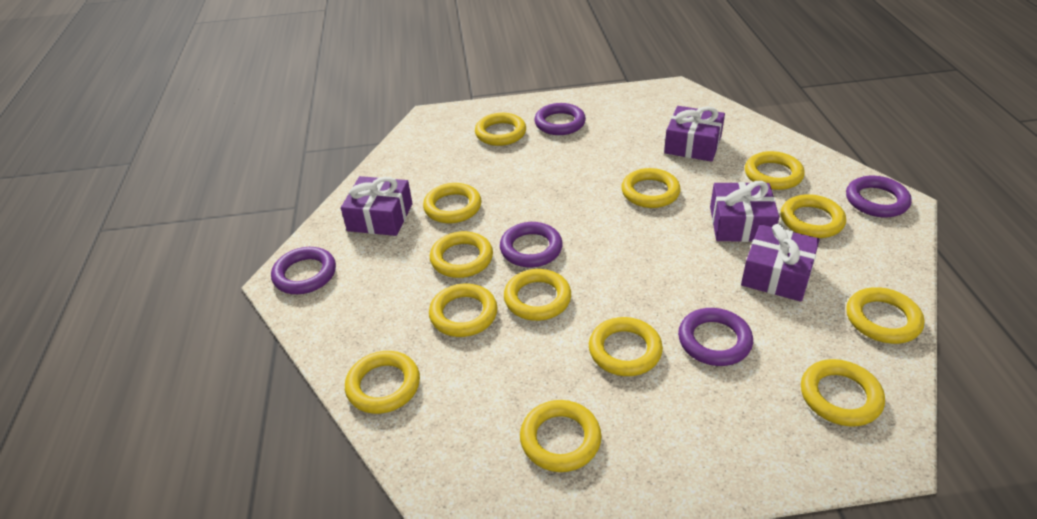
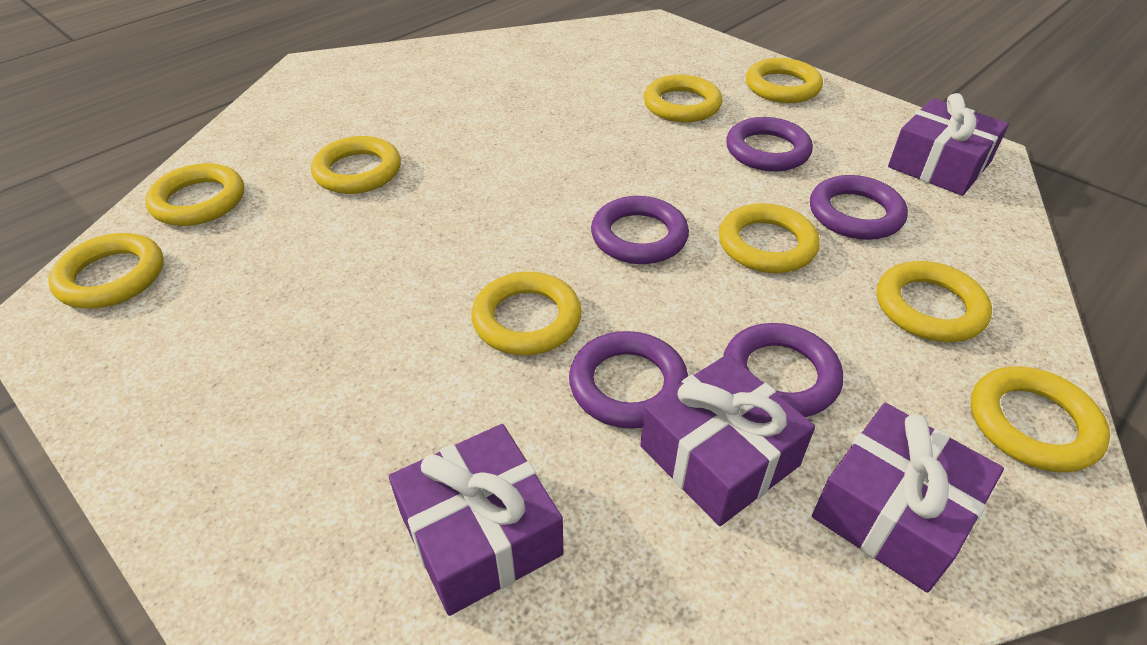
yellow ring: 13 -> 9

